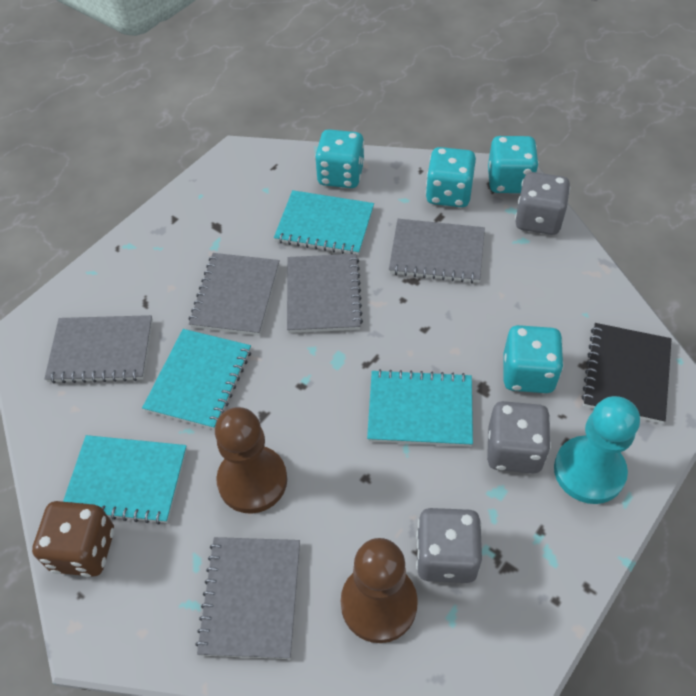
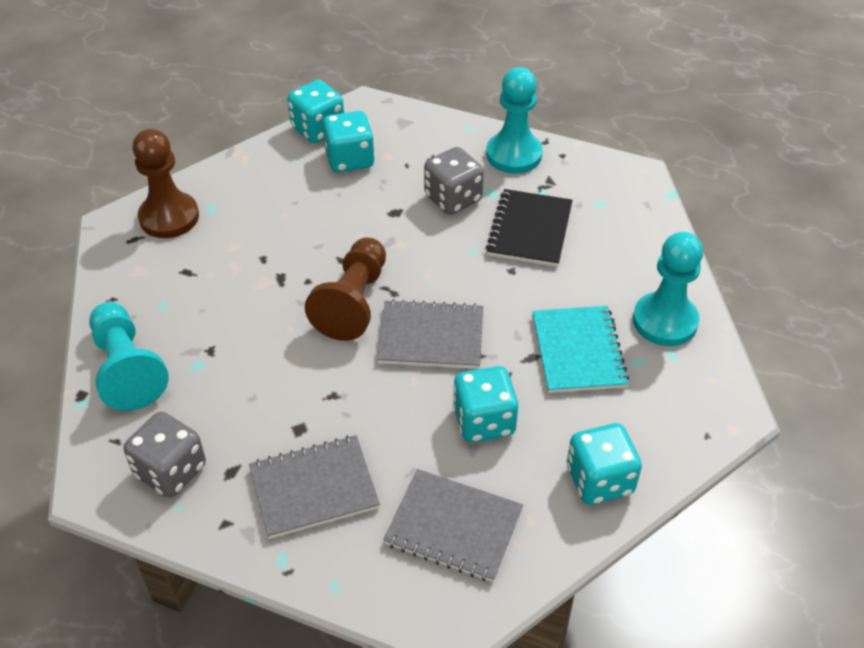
brown dice: 1 -> 0
grey dice: 3 -> 2
grey notebook: 5 -> 3
turquoise notebook: 4 -> 1
turquoise pawn: 1 -> 3

